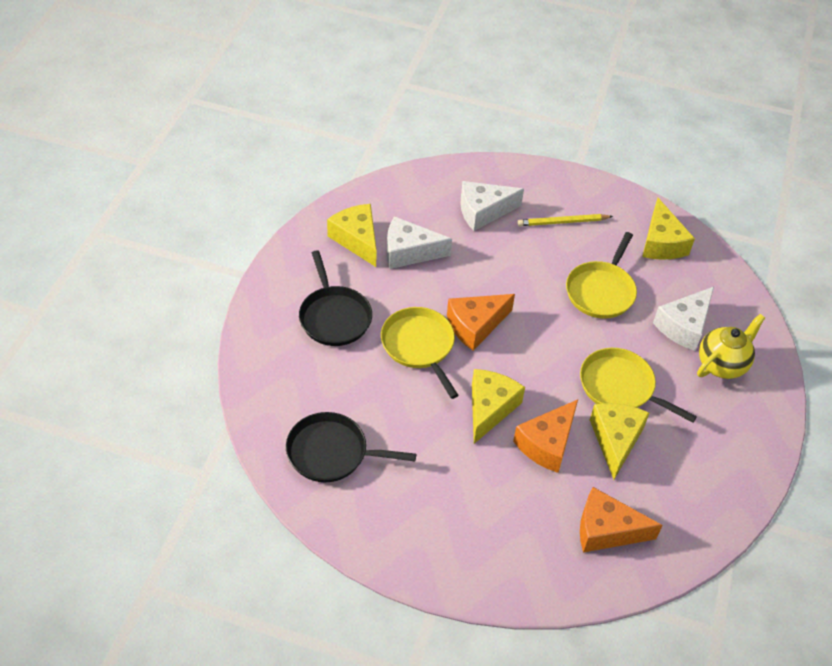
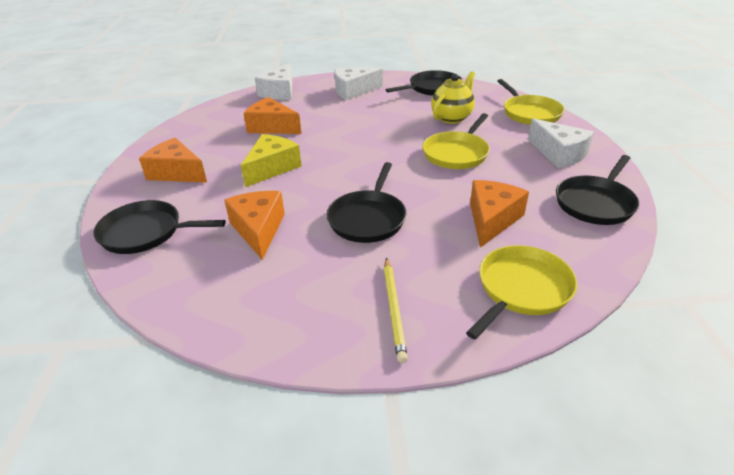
black pan: 2 -> 4
orange cheese: 3 -> 4
yellow cheese: 4 -> 1

